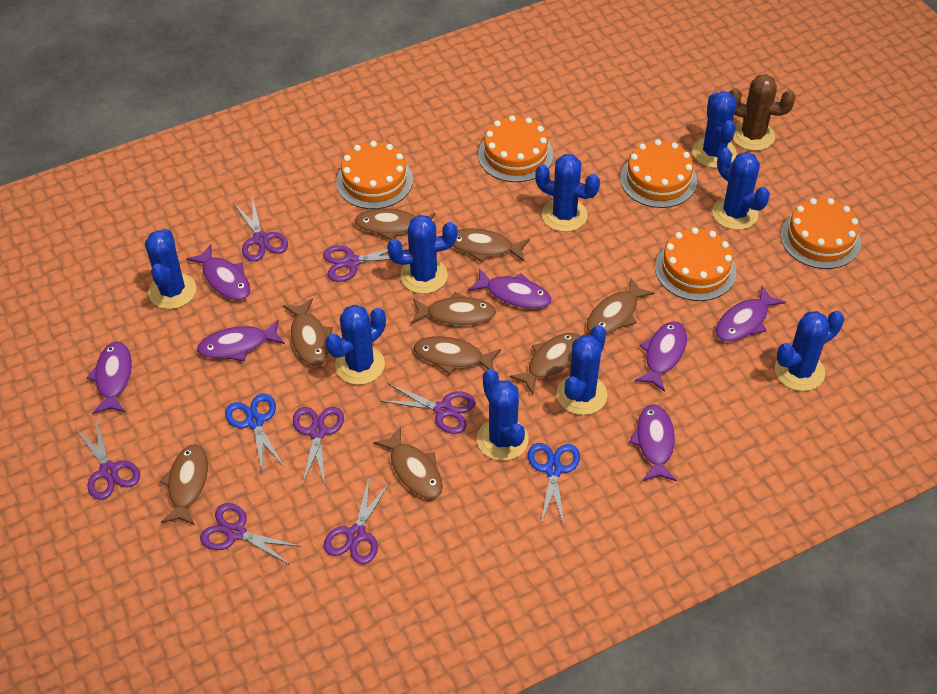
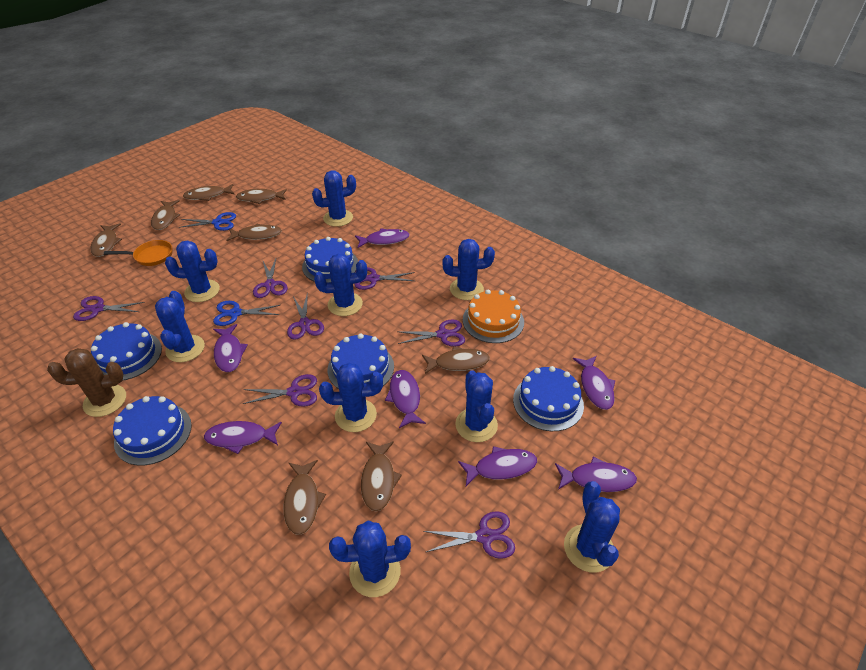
blue cake: 0 -> 5
brown fish: 9 -> 8
orange cake: 5 -> 1
orange pan: 0 -> 1

